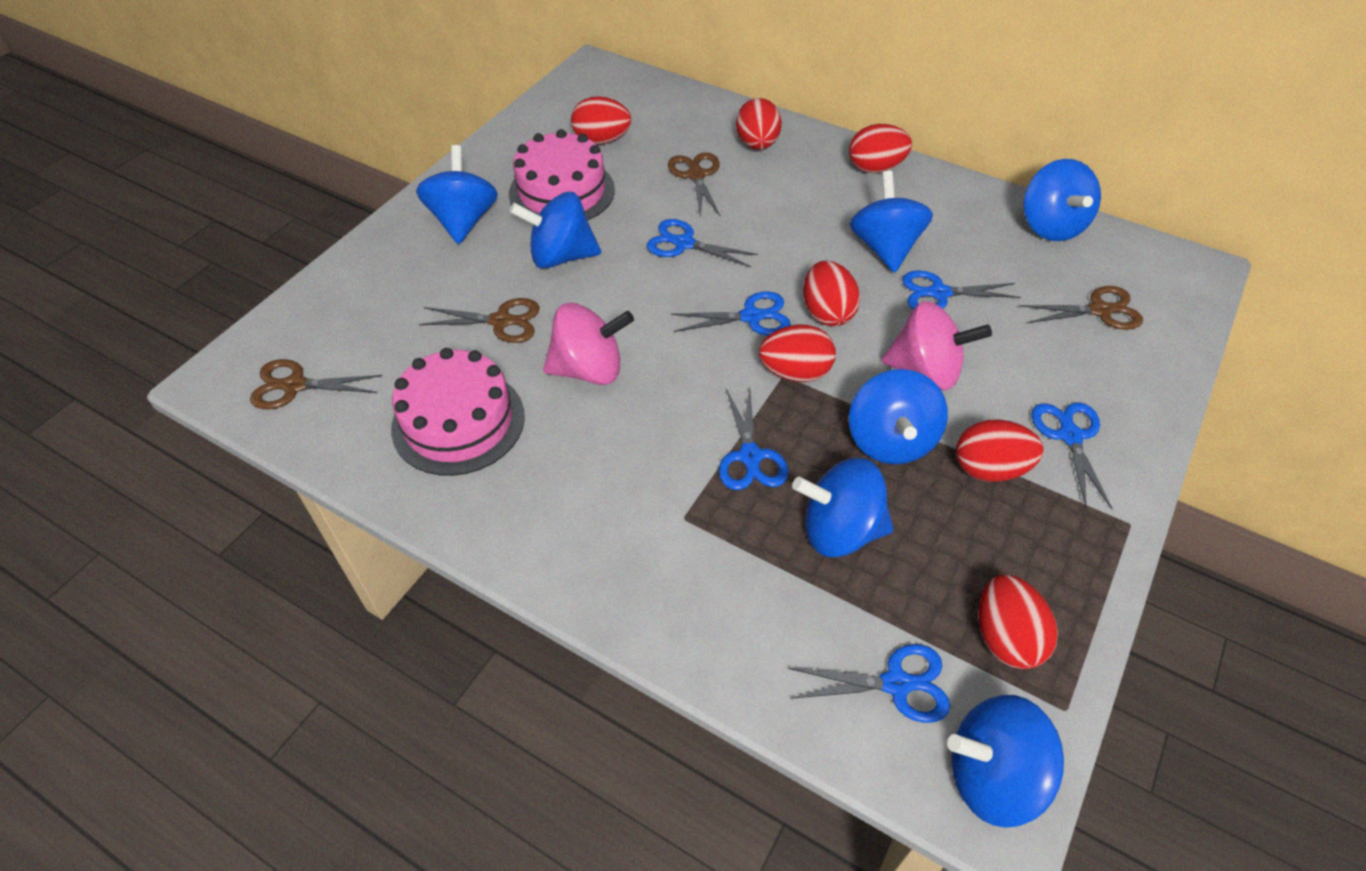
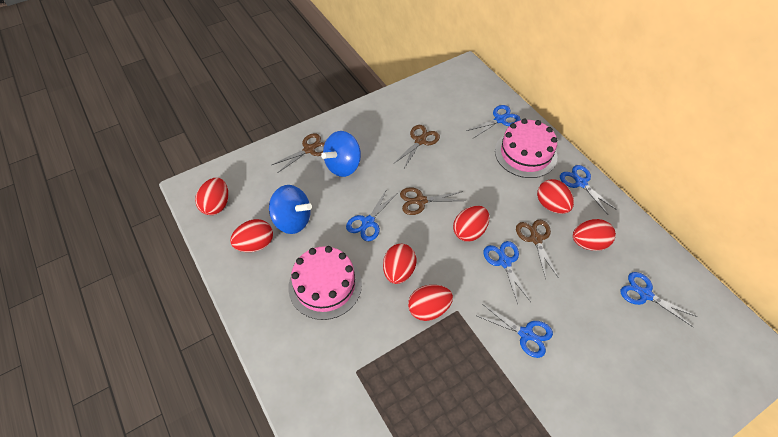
blue spinning top: 7 -> 2
pink spinning top: 2 -> 0

